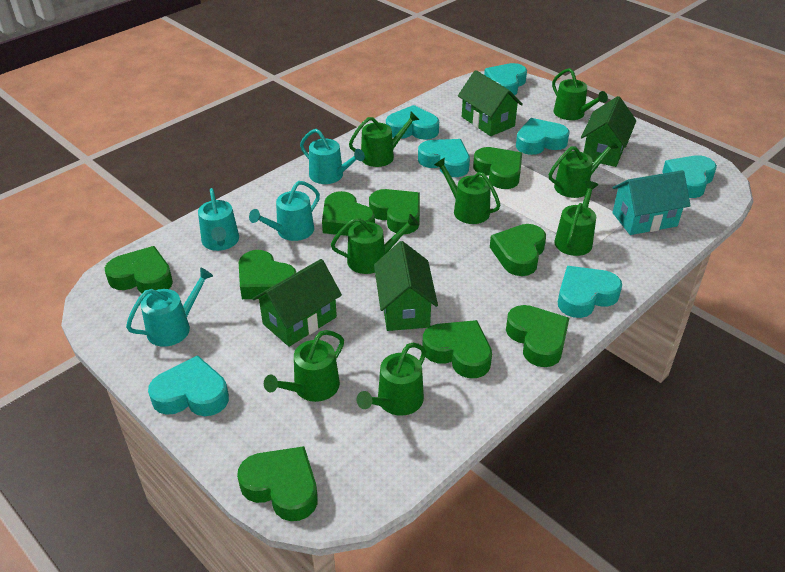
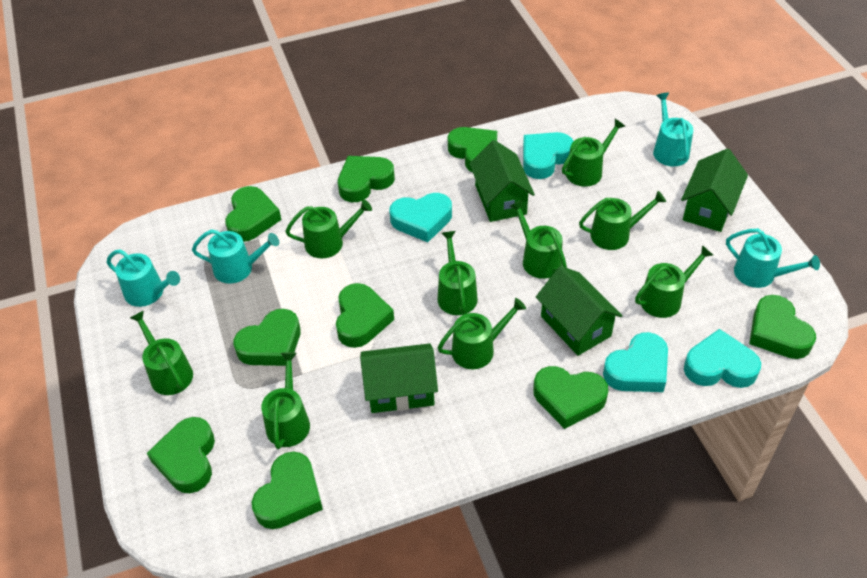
green watering can: 8 -> 9
turquoise heart: 7 -> 4
turquoise house: 1 -> 0

